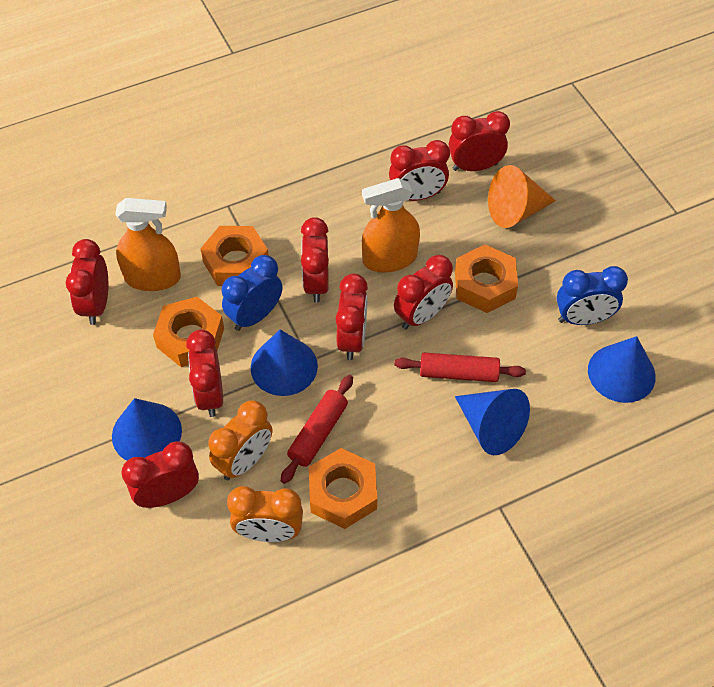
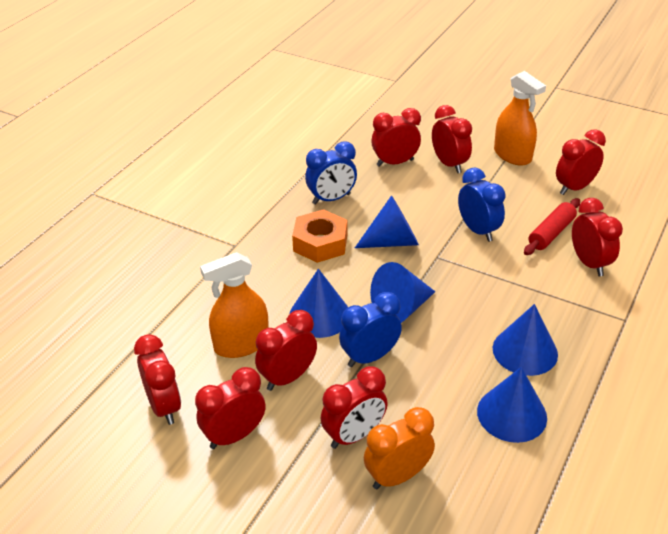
blue clock: 2 -> 3
blue cone: 4 -> 5
orange clock: 2 -> 1
orange cone: 1 -> 0
orange nut: 4 -> 1
red rolling pin: 2 -> 1

